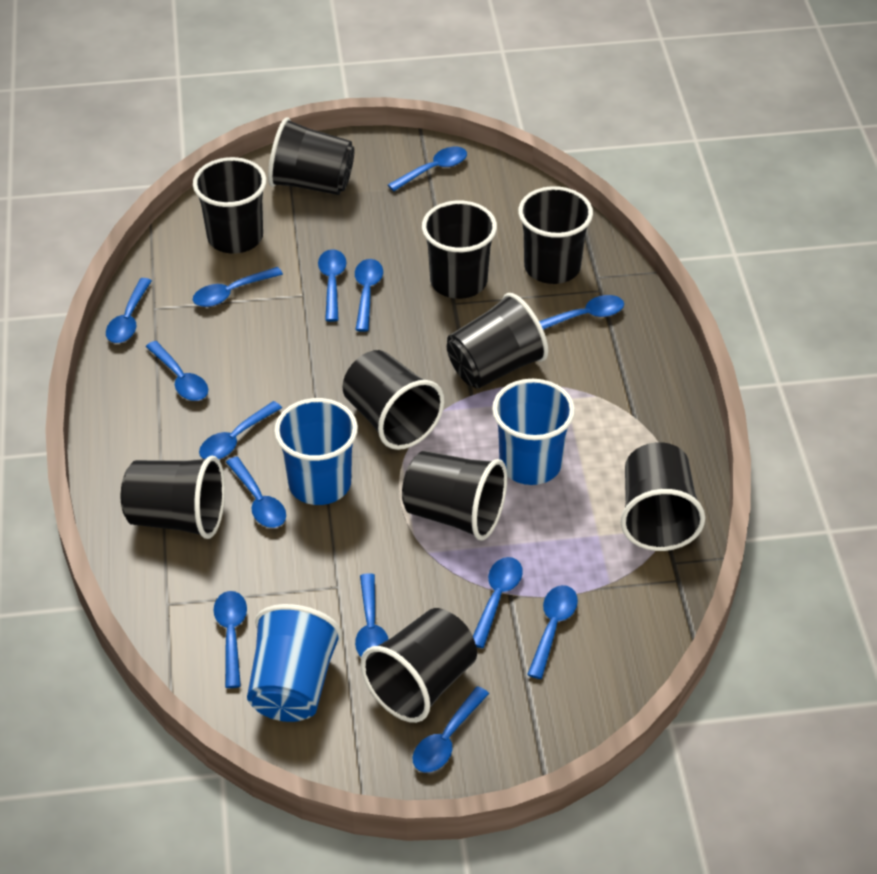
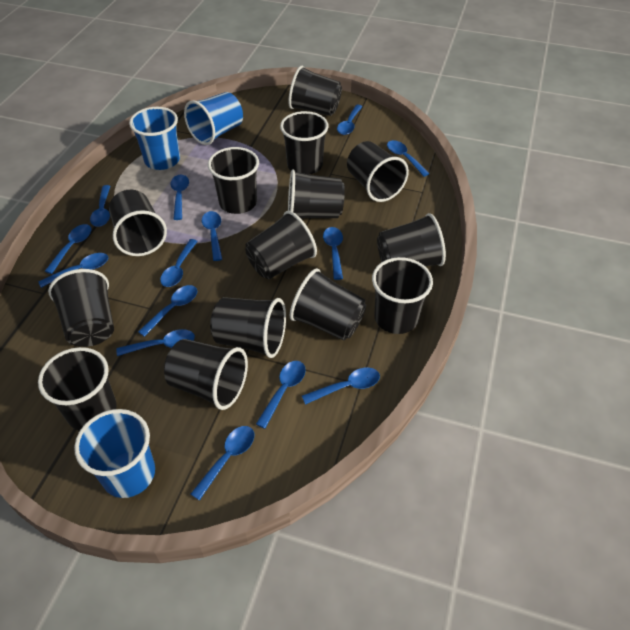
black cup: 10 -> 14

